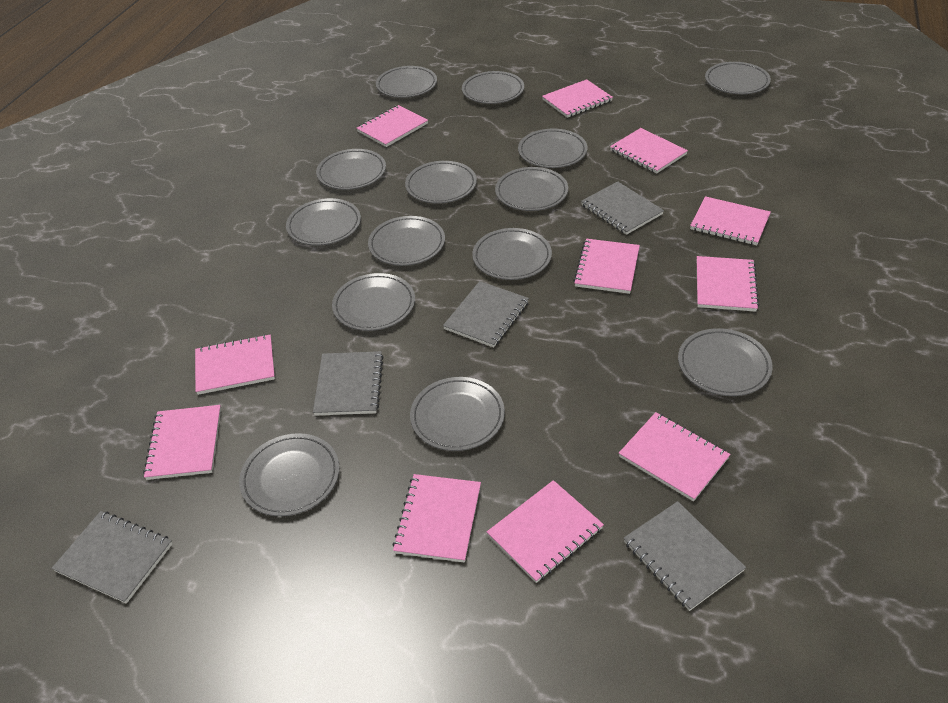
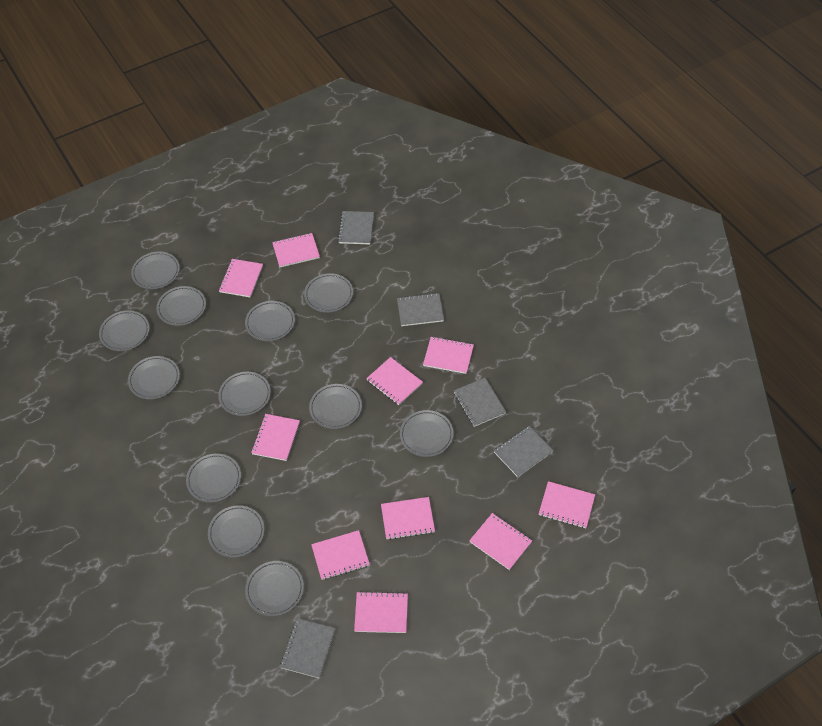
grey plate: 14 -> 12
pink notebook: 11 -> 10

